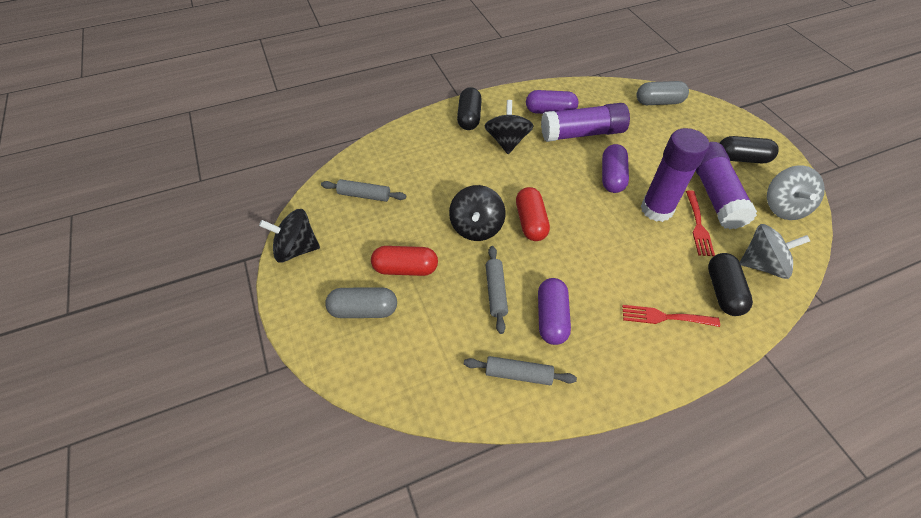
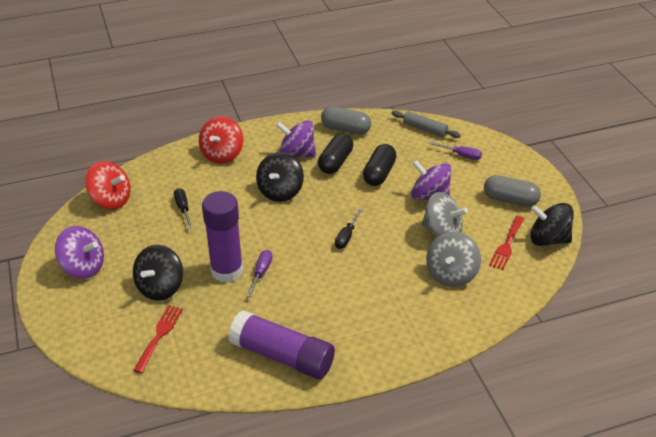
black capsule: 3 -> 2
black screwdriver: 0 -> 2
grey rolling pin: 3 -> 1
purple capsule: 3 -> 0
purple glue stick: 3 -> 2
purple screwdriver: 0 -> 2
purple spinning top: 0 -> 3
red capsule: 2 -> 0
red spinning top: 0 -> 2

